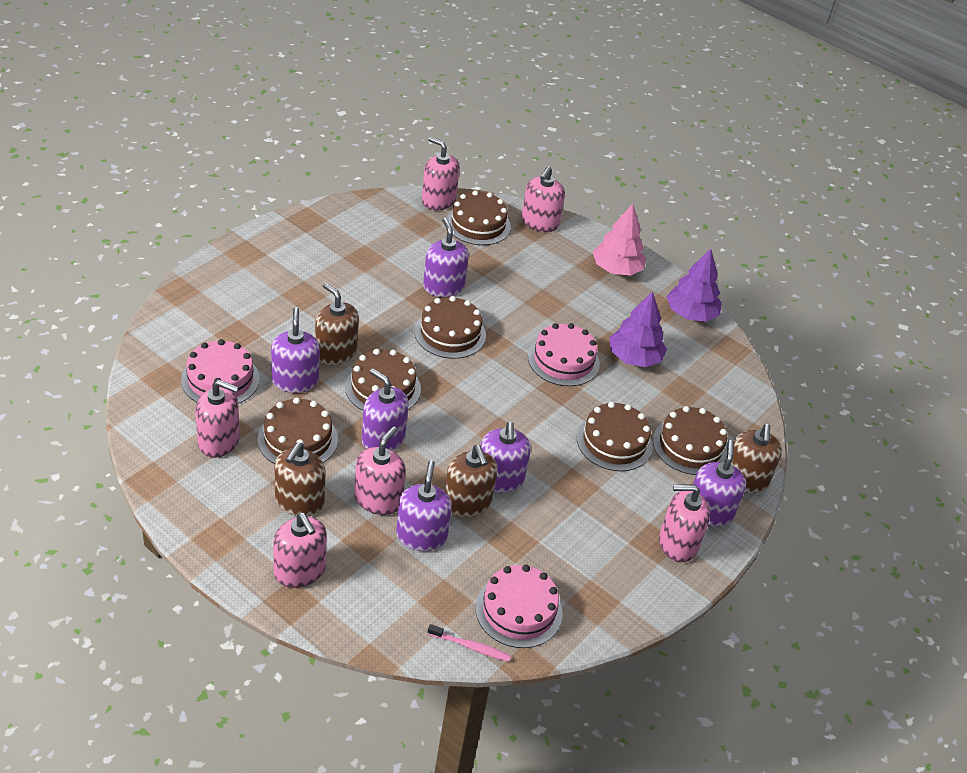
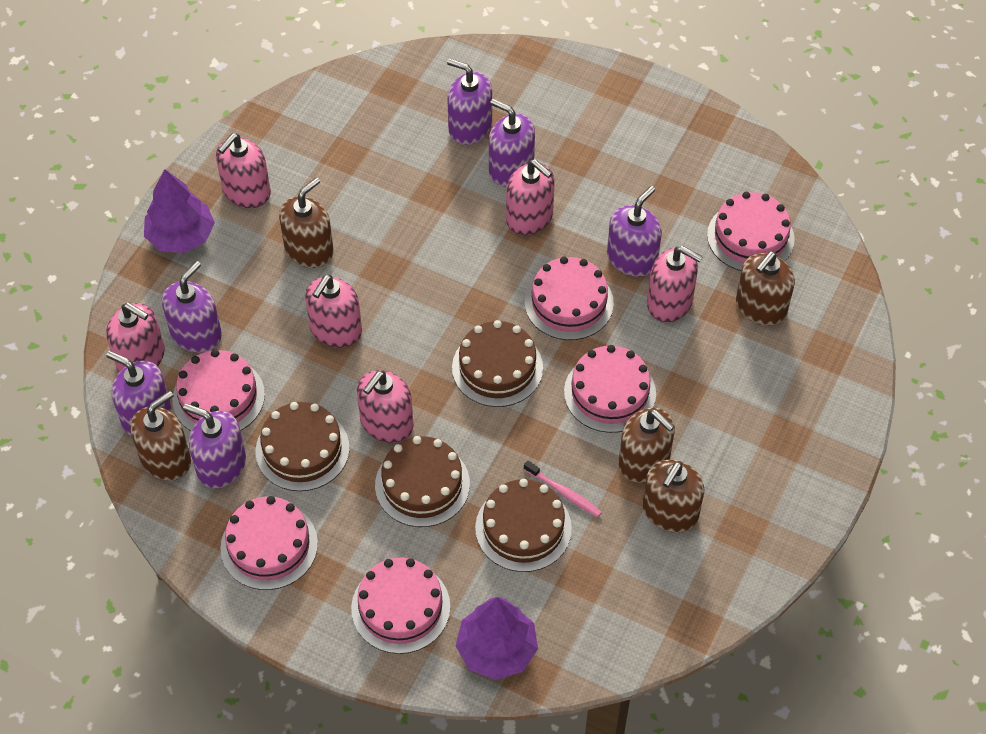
brown cake: 6 -> 4
brown soap dispenser: 4 -> 5
pink cake: 3 -> 6
pink tree: 1 -> 0

